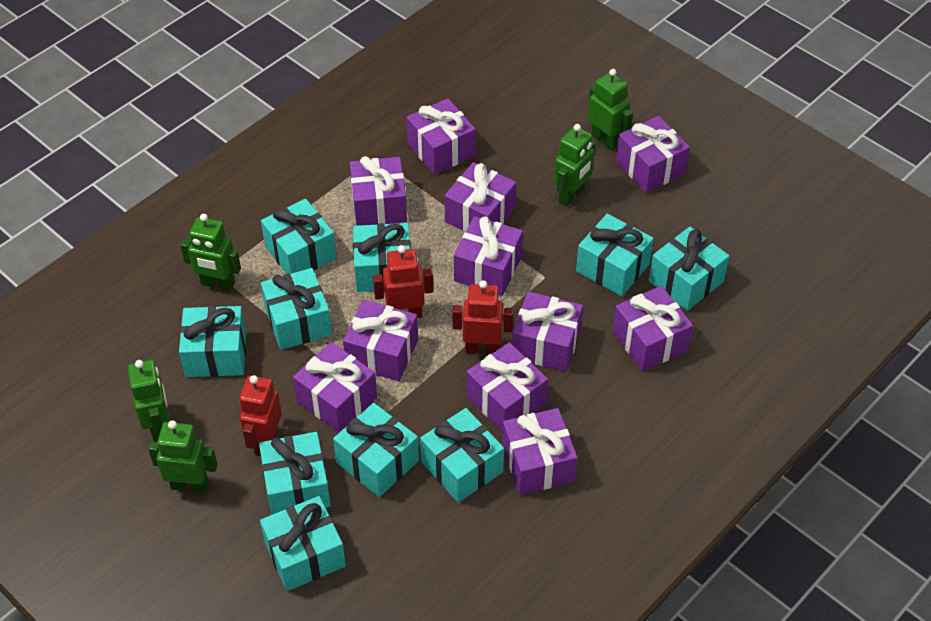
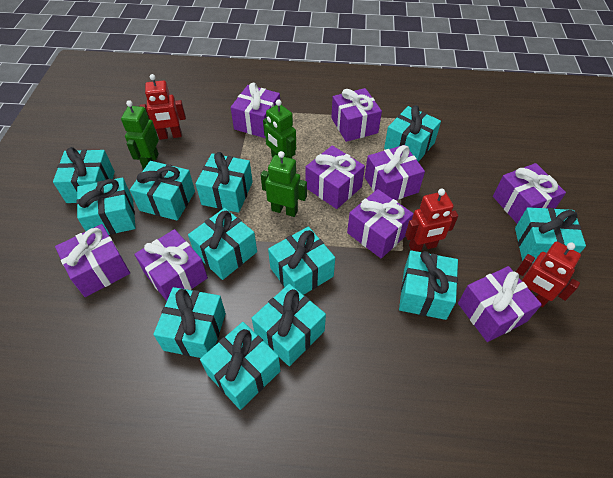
green robot: 5 -> 3
purple gift: 11 -> 9
turquoise gift: 10 -> 12

